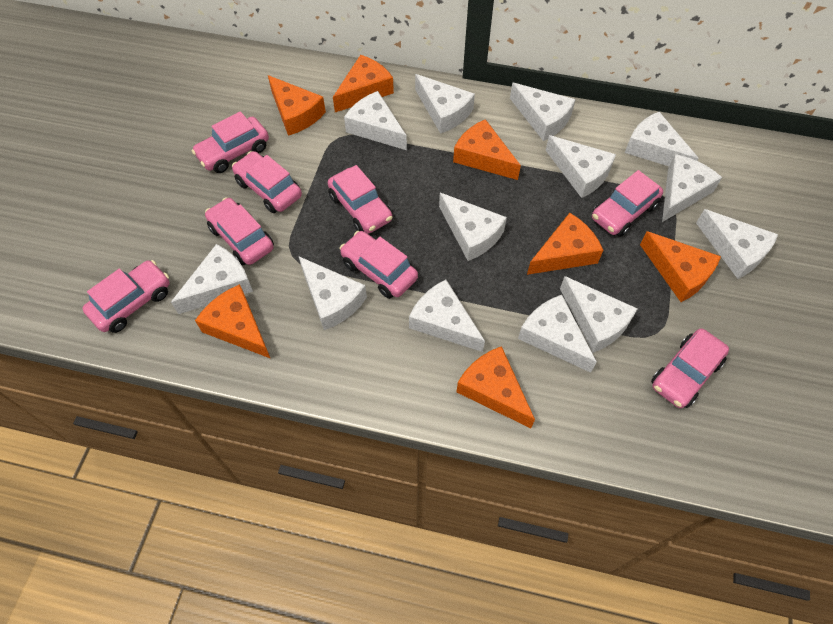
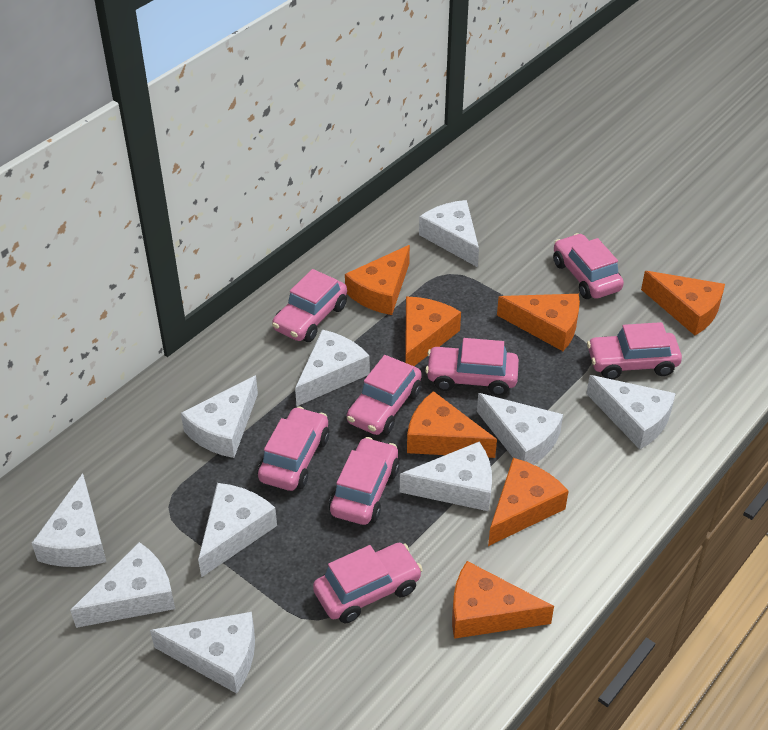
white cheese: 13 -> 10

